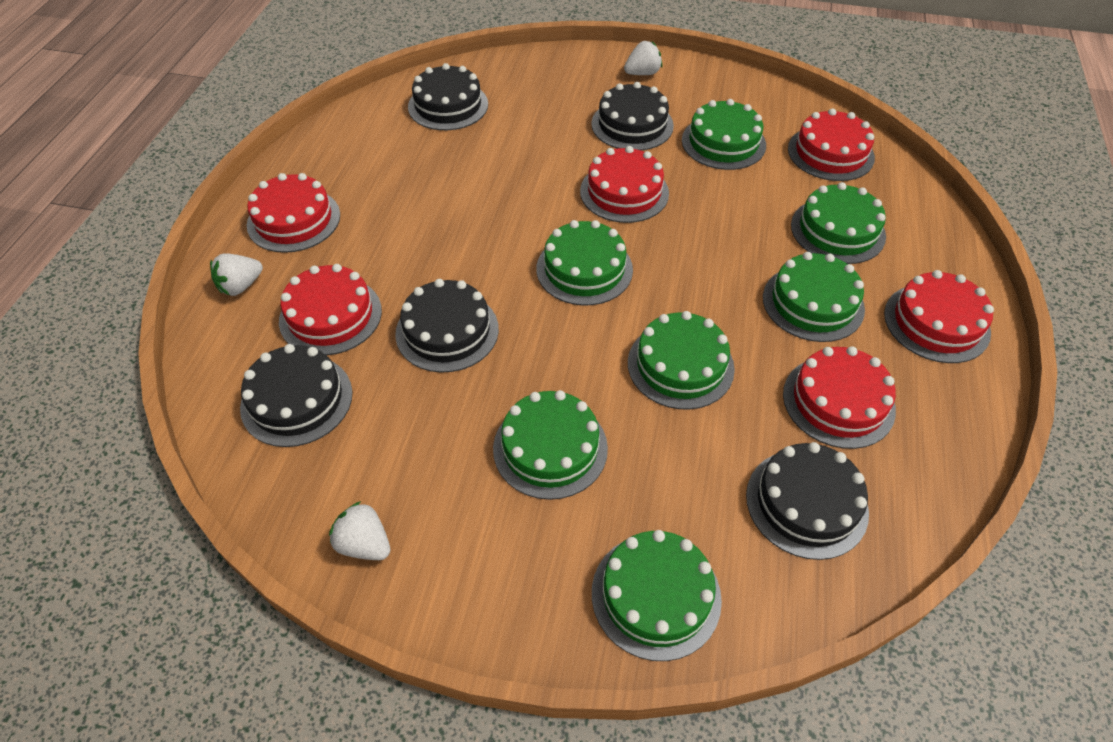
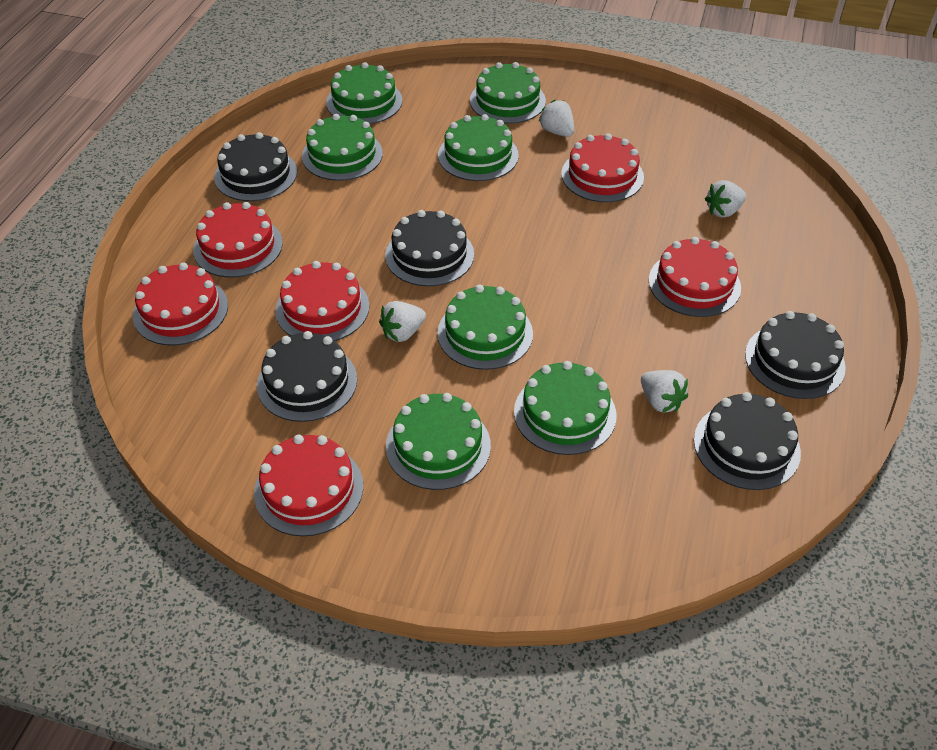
white strawberry: 3 -> 4

